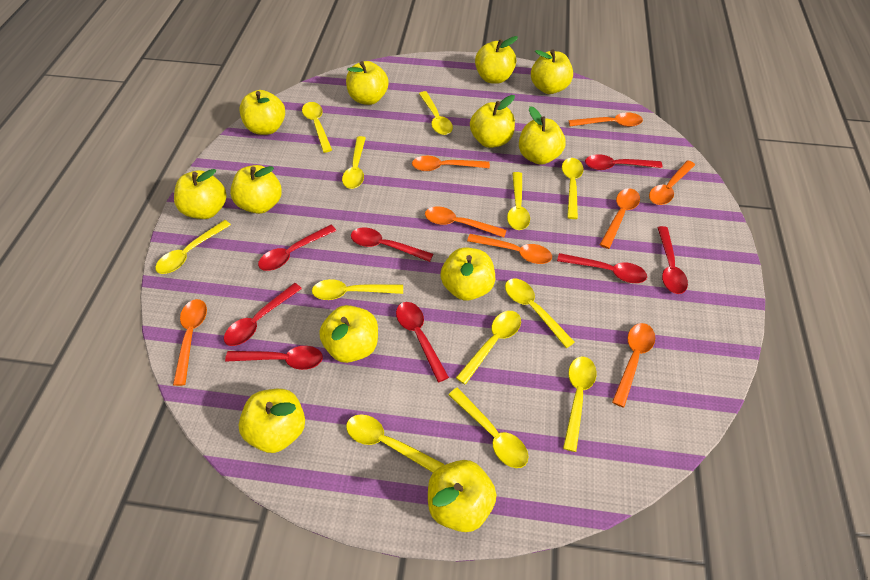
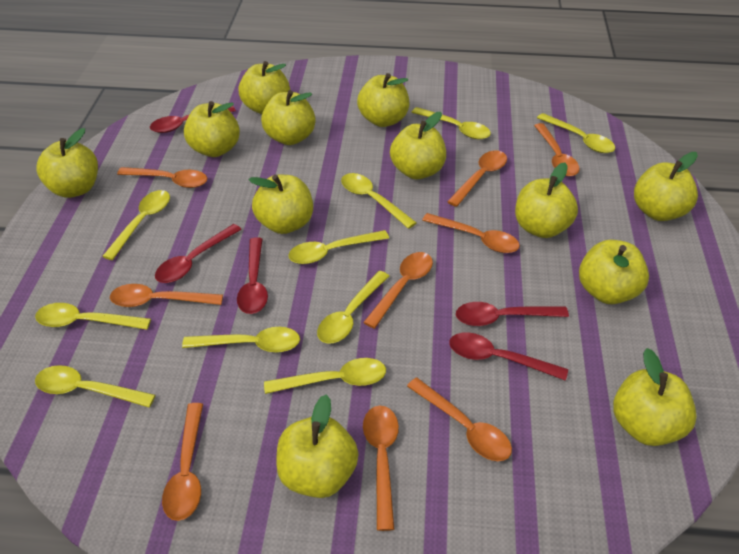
orange spoon: 8 -> 9
red spoon: 8 -> 5
yellow spoon: 12 -> 10

